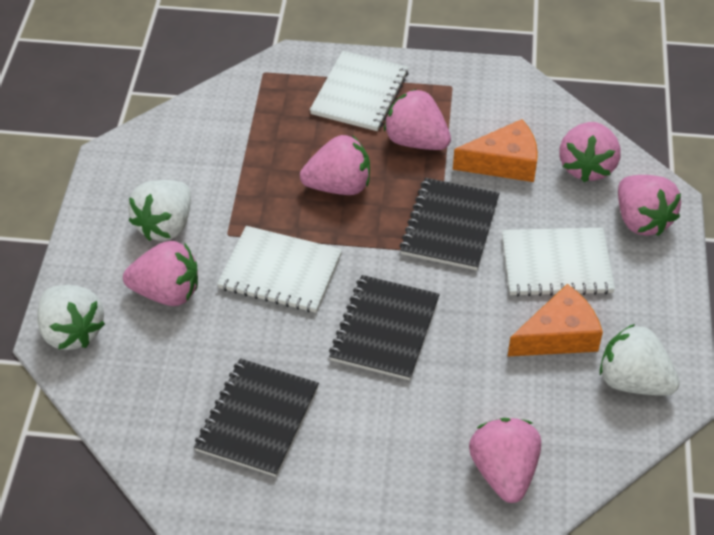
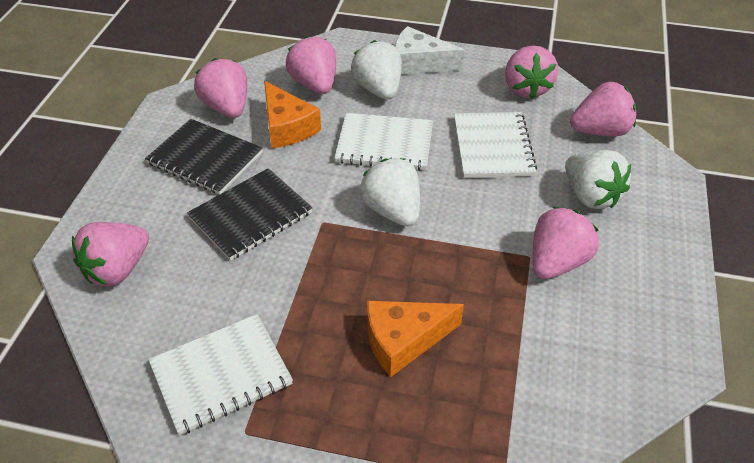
black notebook: 3 -> 2
white cheese: 0 -> 1

